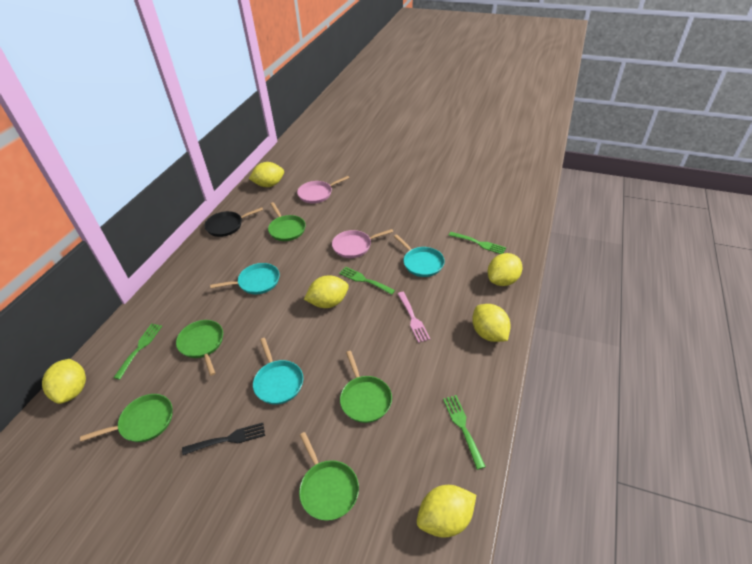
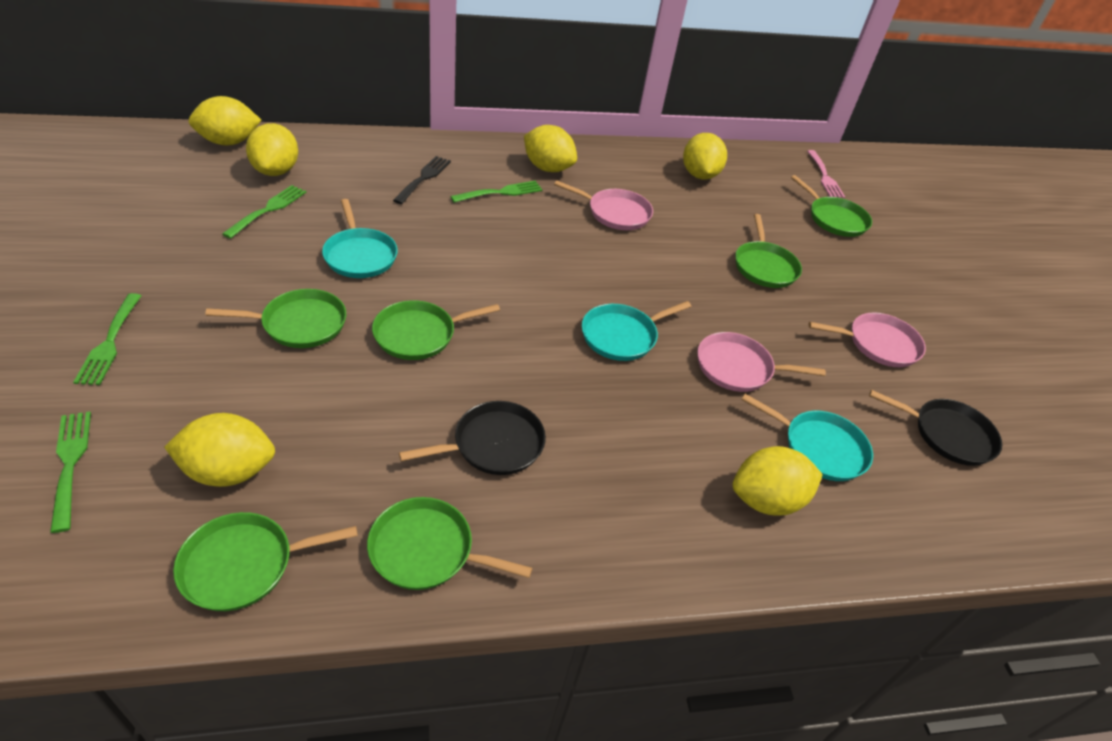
black pan: 1 -> 2
green pan: 5 -> 6
pink pan: 2 -> 3

